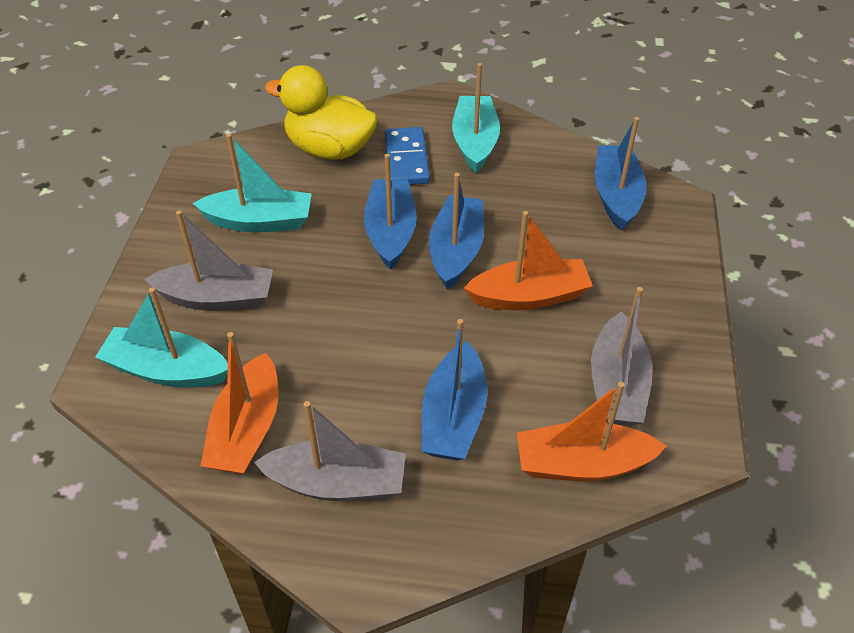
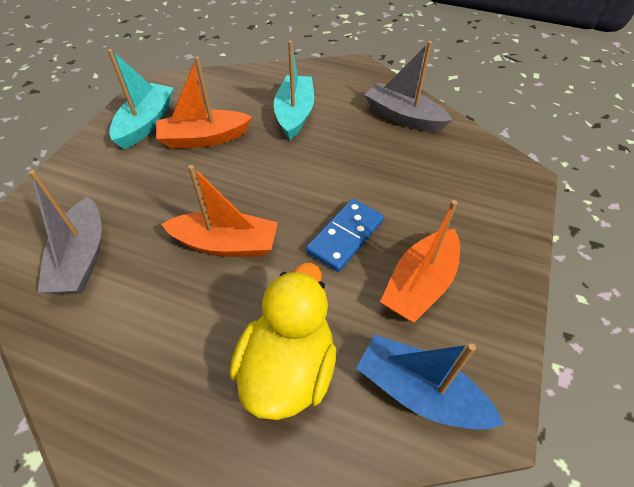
blue boat: 4 -> 1
grey boat: 3 -> 2
turquoise boat: 3 -> 2

